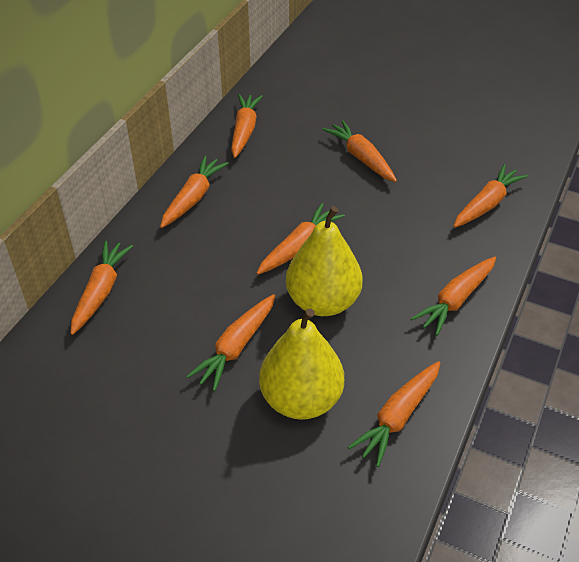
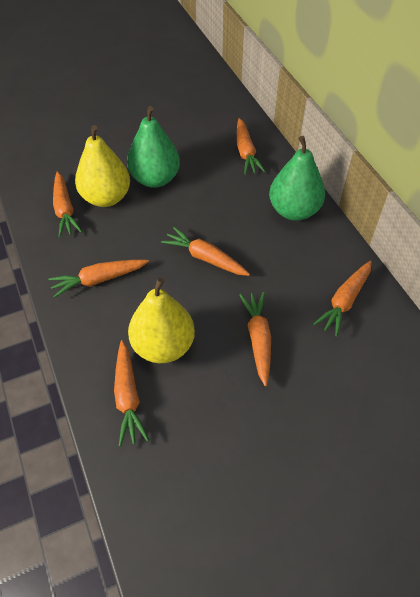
green pear: 0 -> 2
orange carrot: 9 -> 7

